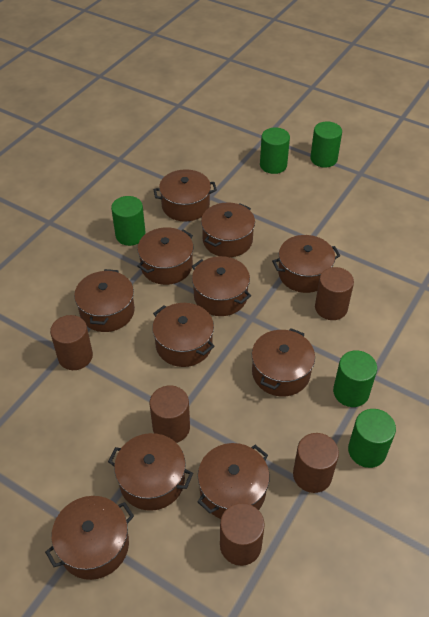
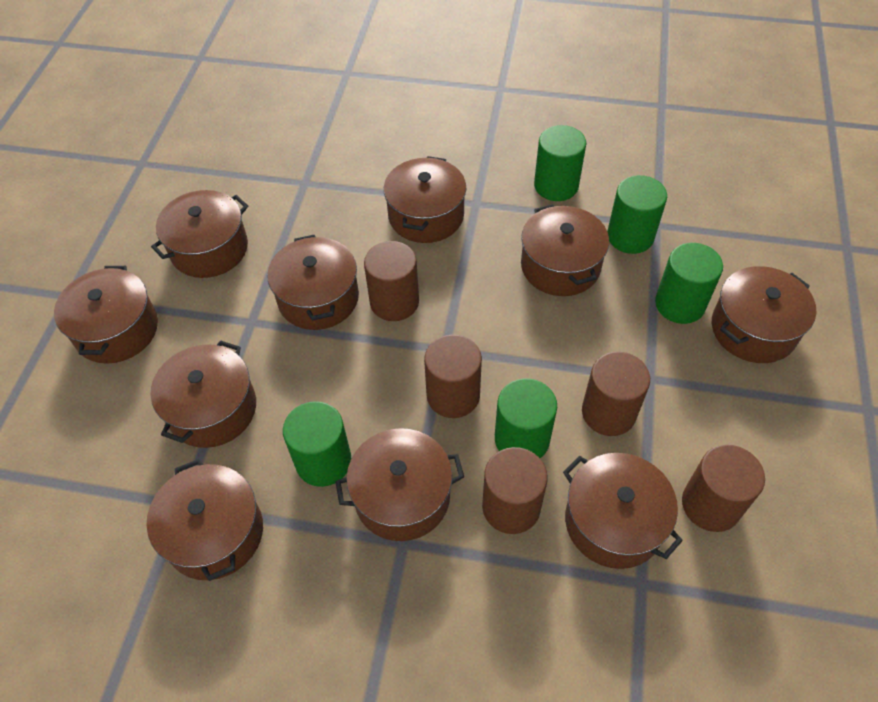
brown pot: 11 -> 10

